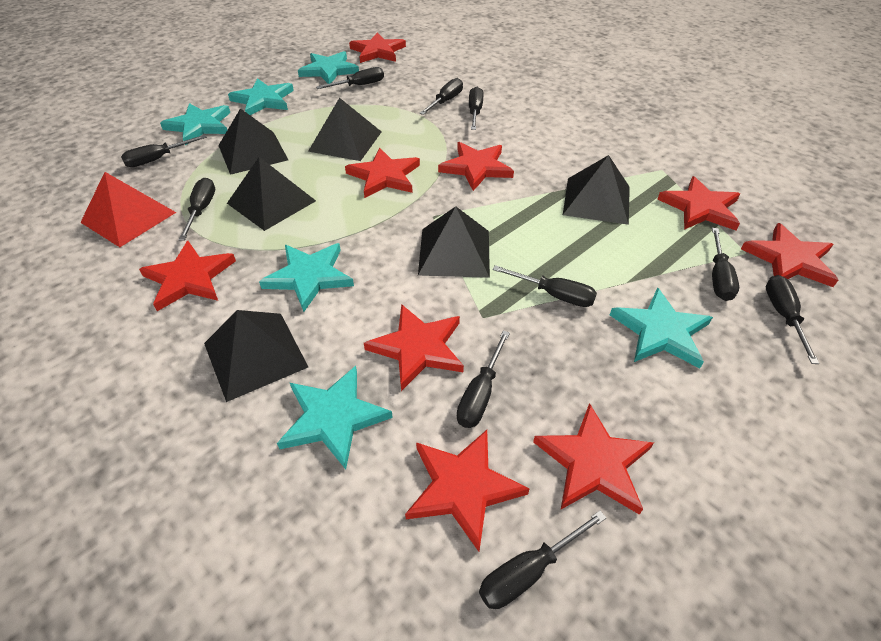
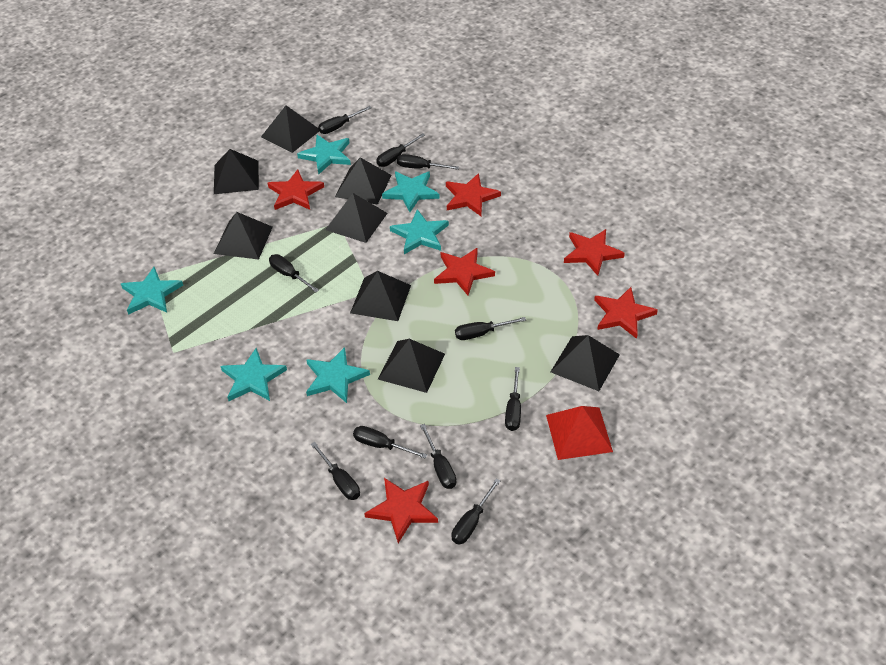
black pyramid: 6 -> 8
red star: 9 -> 6

